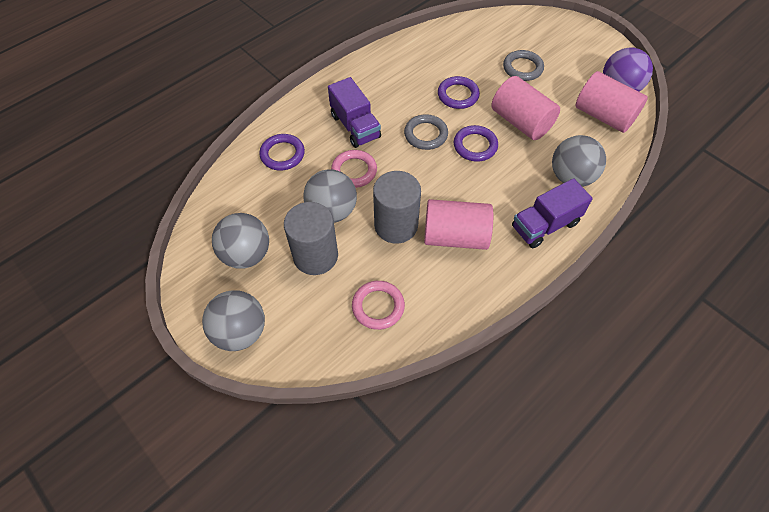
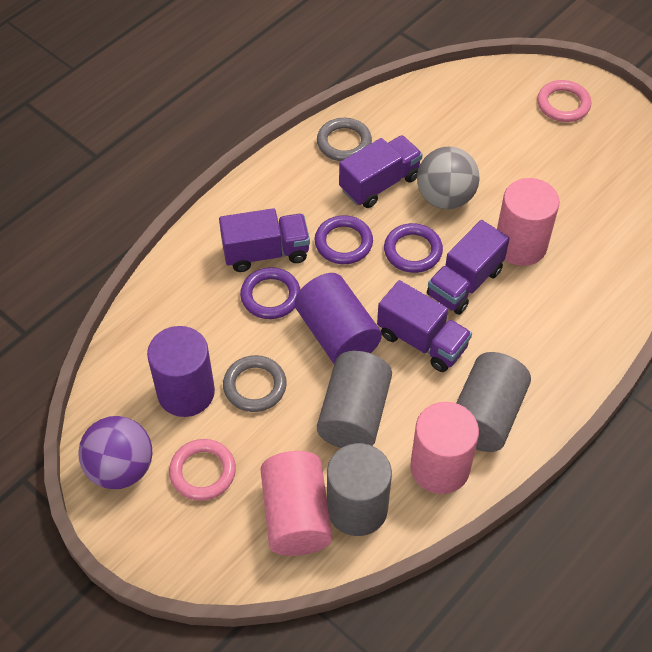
grey ball: 4 -> 1
grey cylinder: 2 -> 3
purple cylinder: 0 -> 2
purple truck: 2 -> 4

